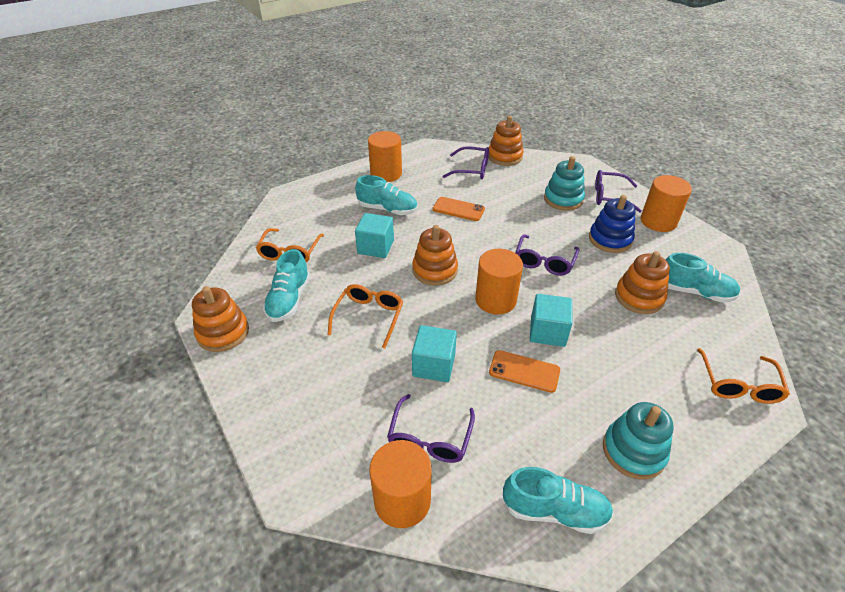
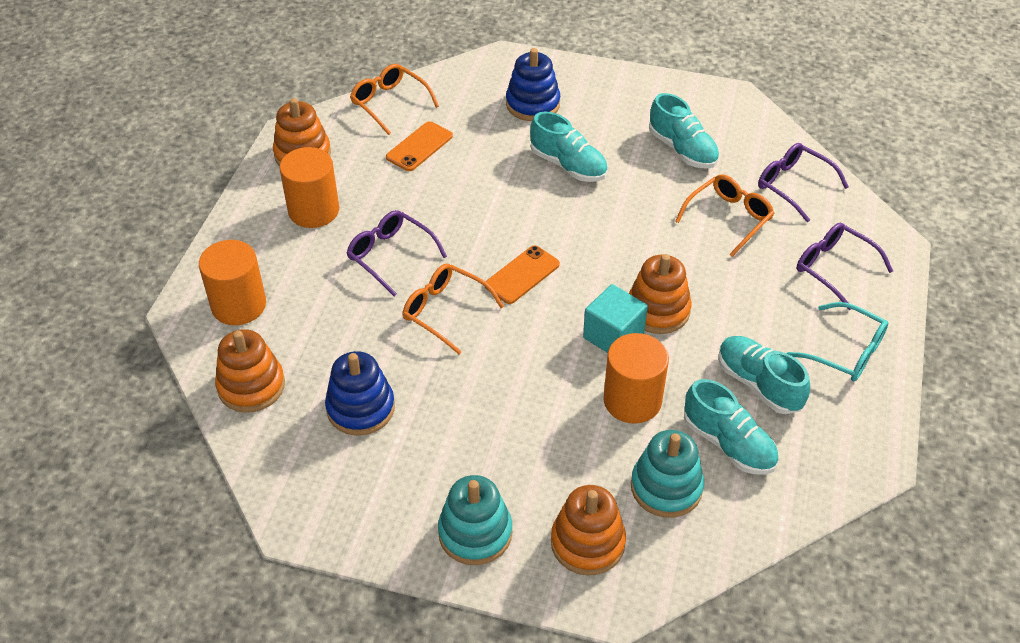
blue stacking toy: 1 -> 2
orange cylinder: 4 -> 3
purple glasses: 4 -> 3
turquoise cube: 3 -> 1
turquoise glasses: 0 -> 1

